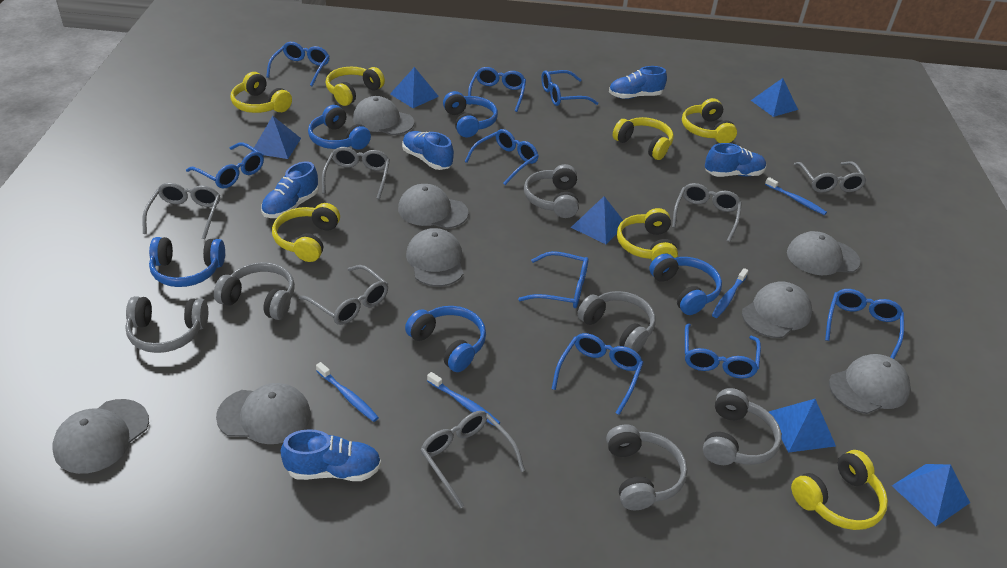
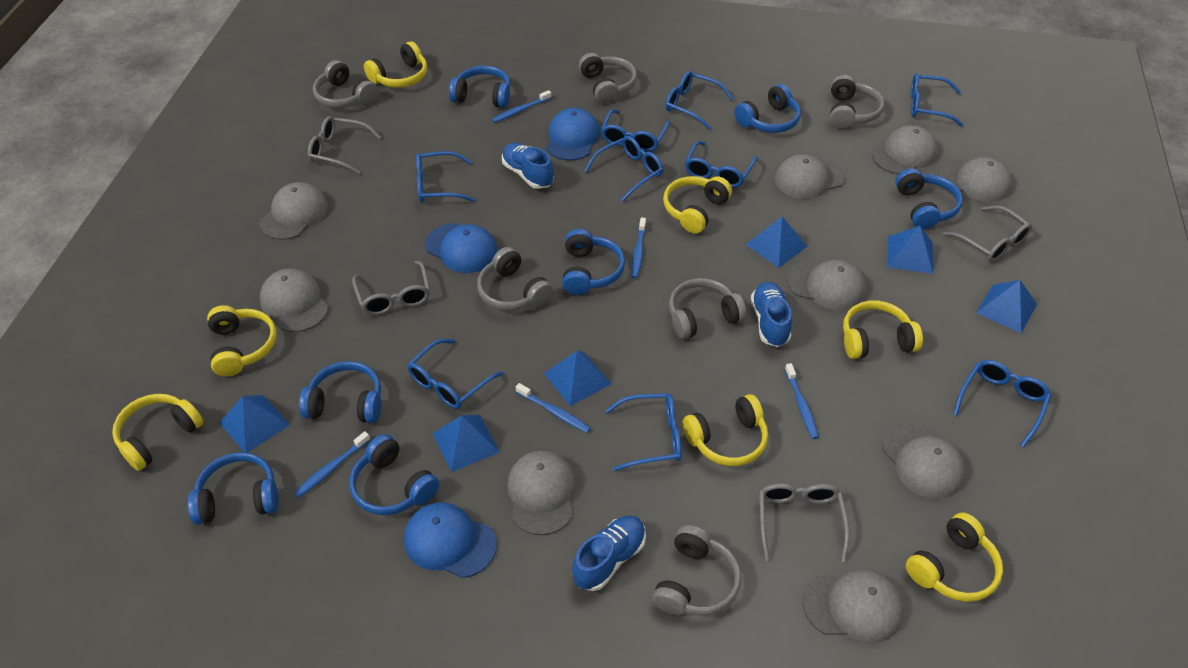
blue cap: 0 -> 3
blue headphones: 5 -> 7
blue shoe: 5 -> 3
blue toothbrush: 4 -> 5
grey cap: 8 -> 9
grey glasses: 6 -> 4

